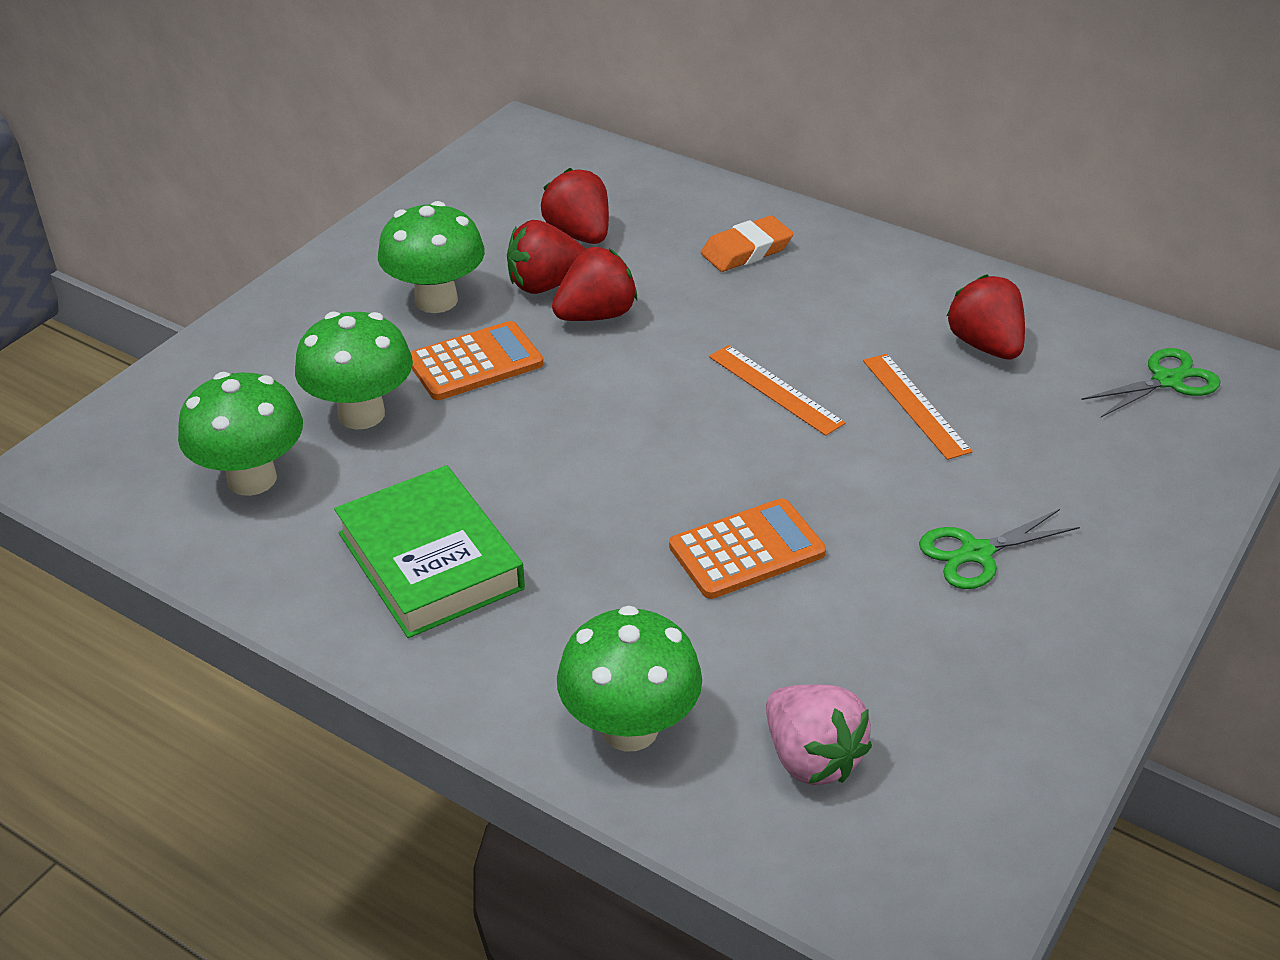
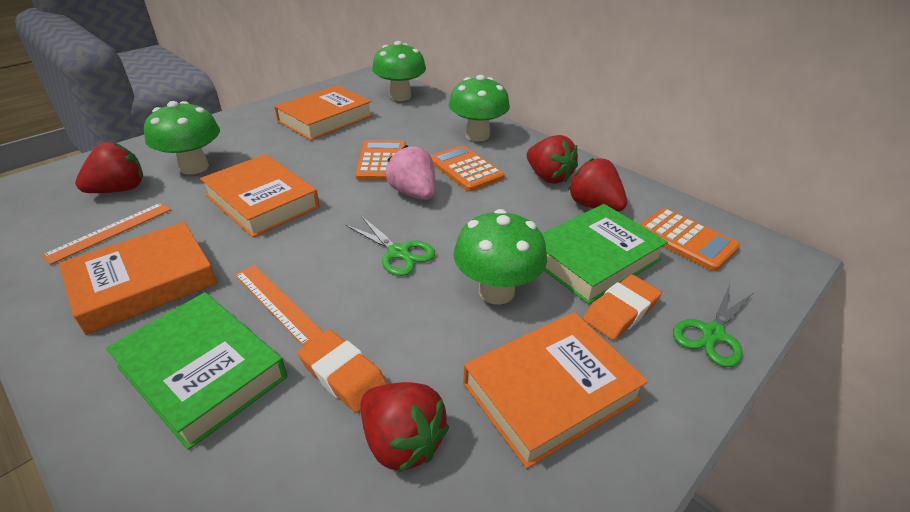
green book: 1 -> 2
orange book: 0 -> 4
orange calculator: 2 -> 3
orange eraser: 1 -> 2

